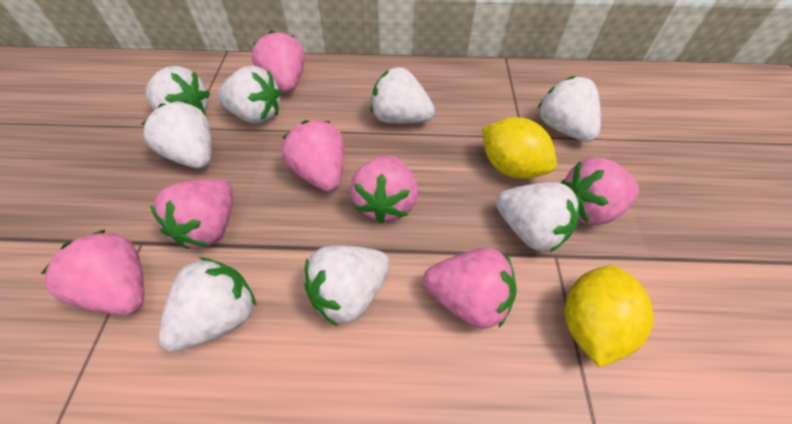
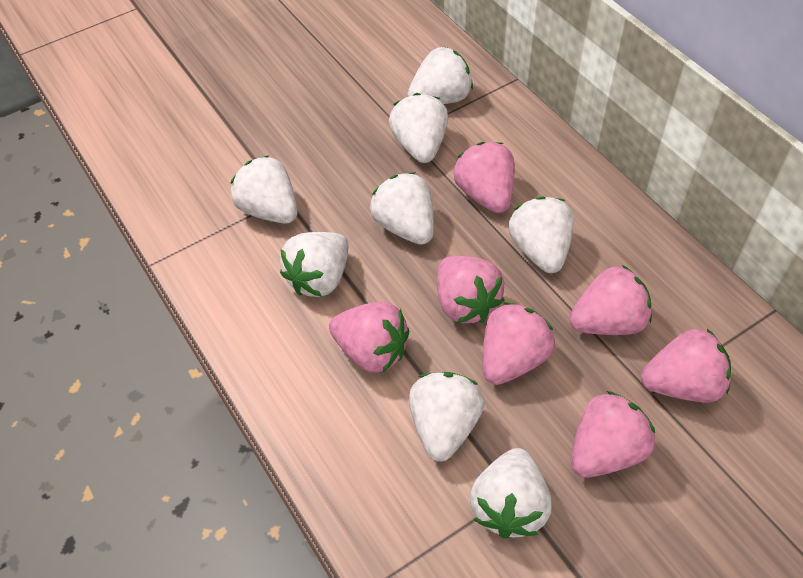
yellow lemon: 2 -> 0

